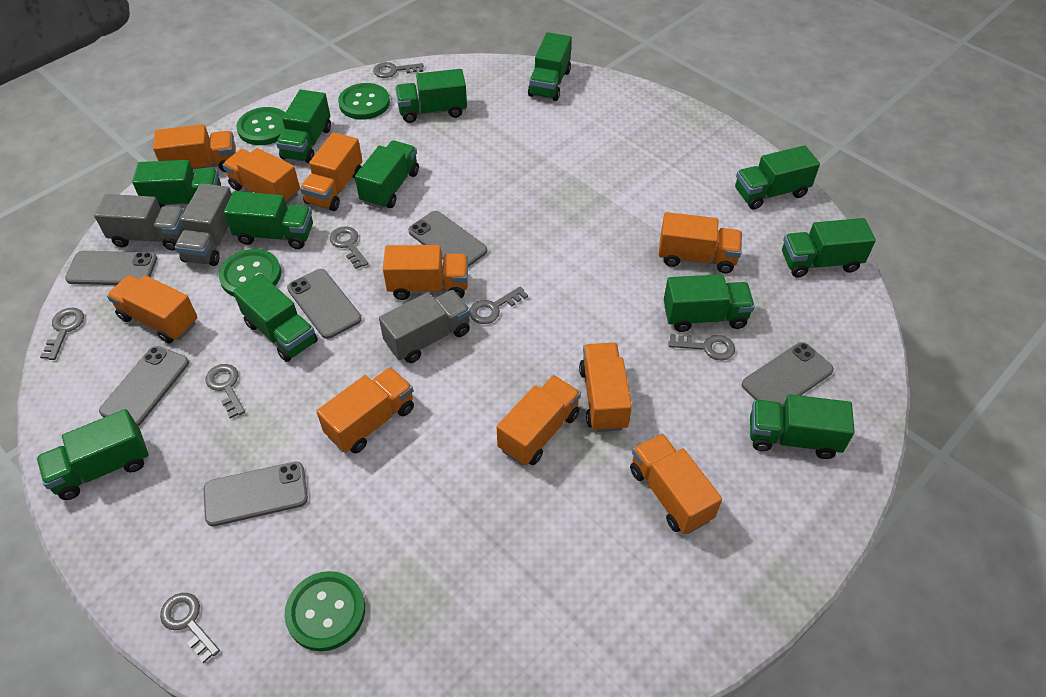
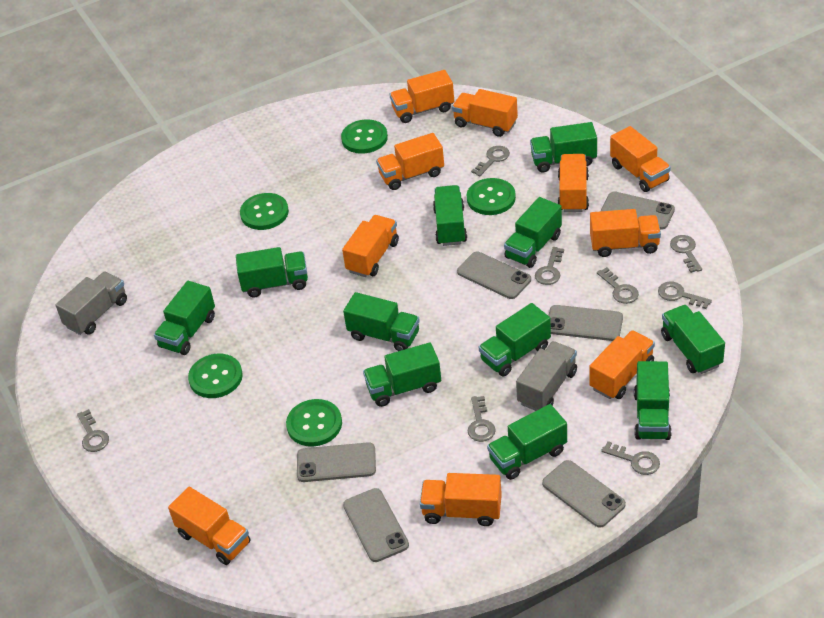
green button: 4 -> 5
green truck: 12 -> 11
grey key: 7 -> 8
grey truck: 3 -> 2

